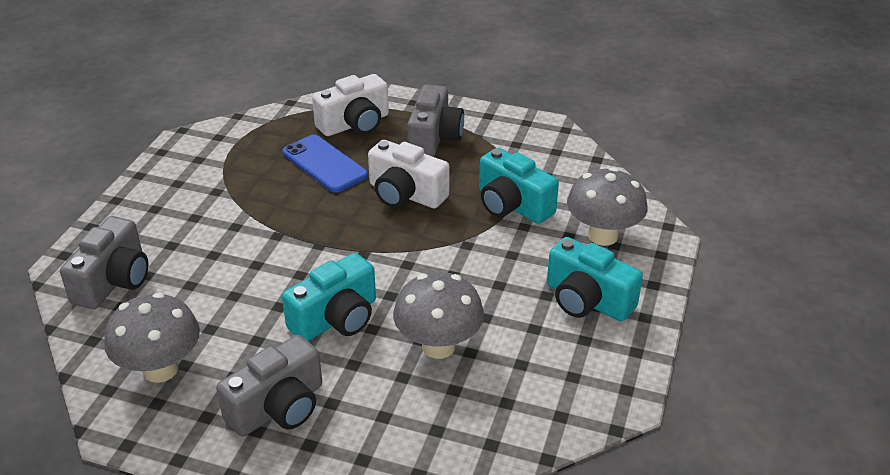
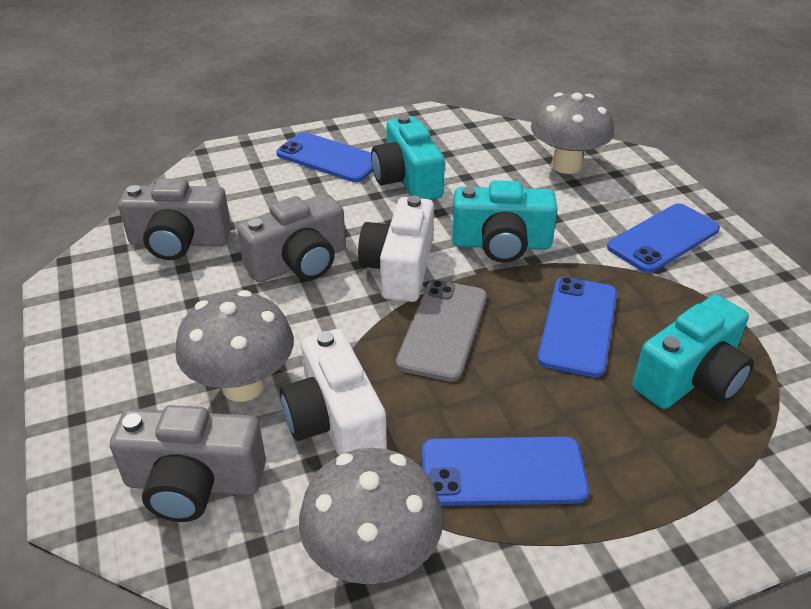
blue phone: 1 -> 4
grey phone: 0 -> 1

